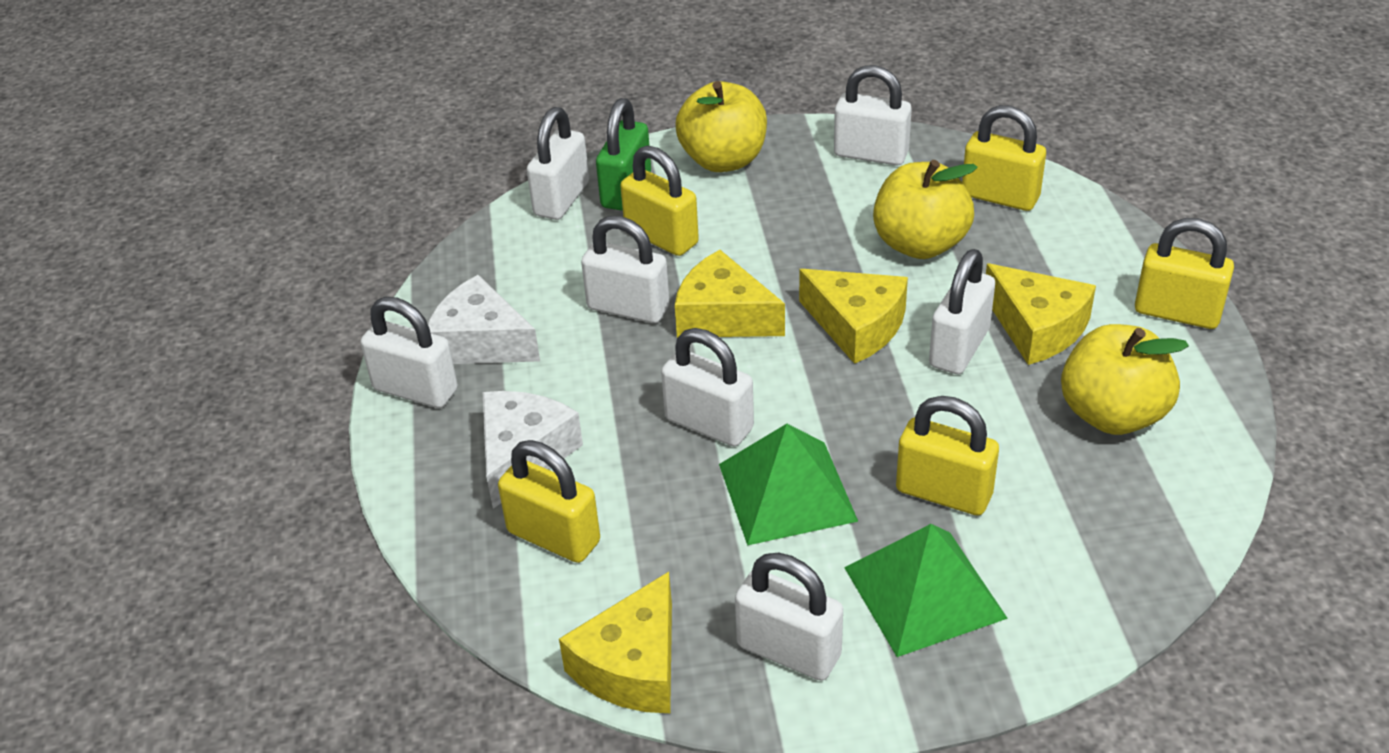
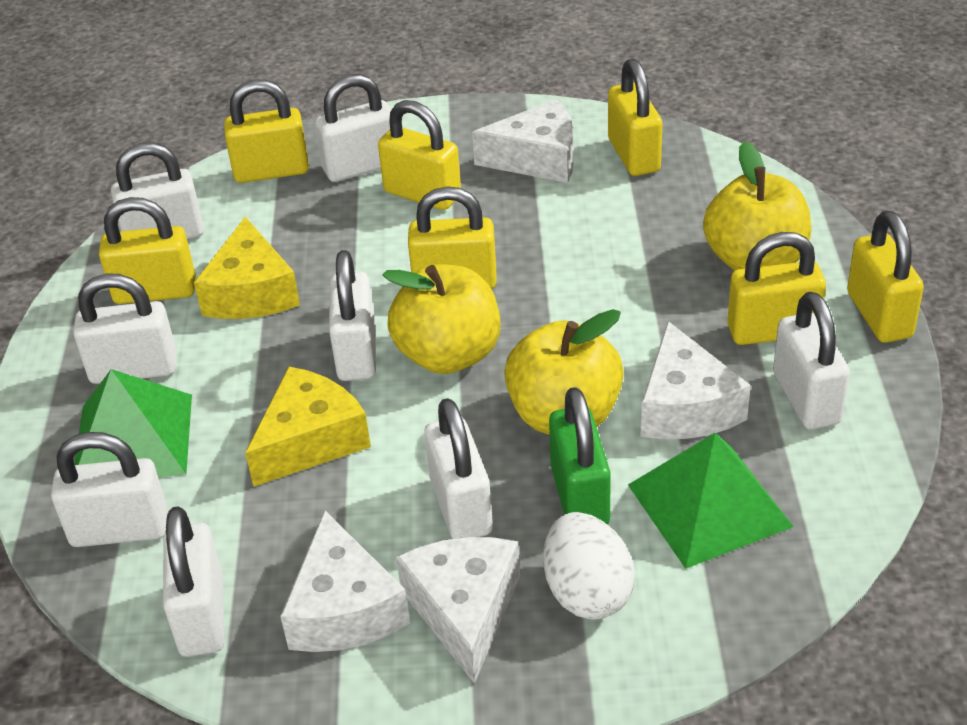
white cheese: 2 -> 4
white egg: 0 -> 1
white padlock: 7 -> 8
yellow cheese: 4 -> 2
yellow padlock: 5 -> 7

